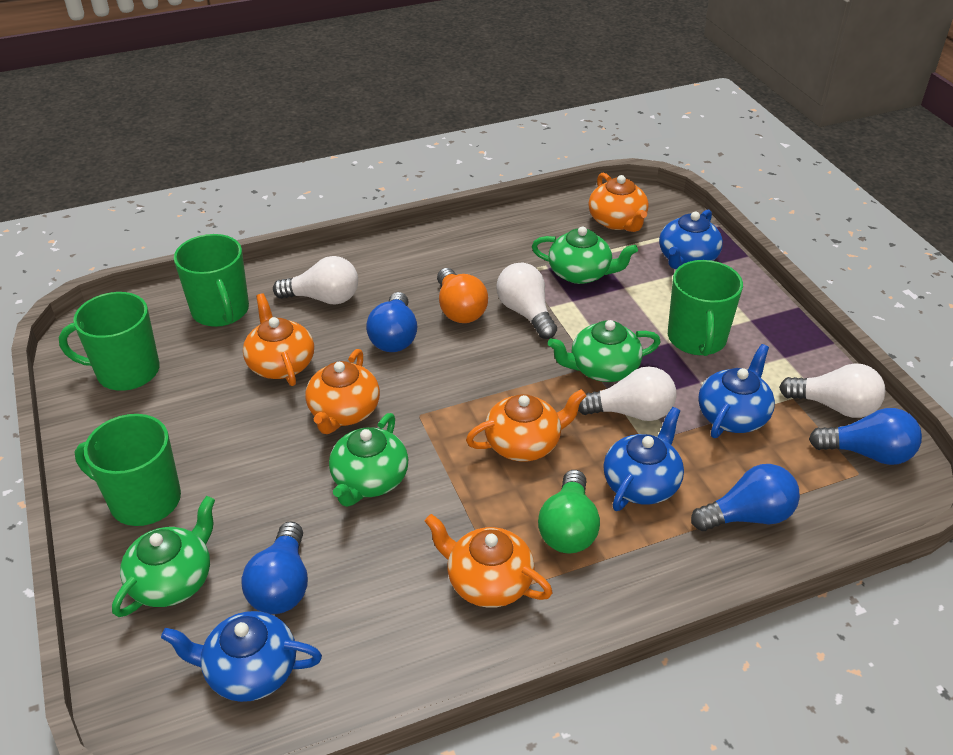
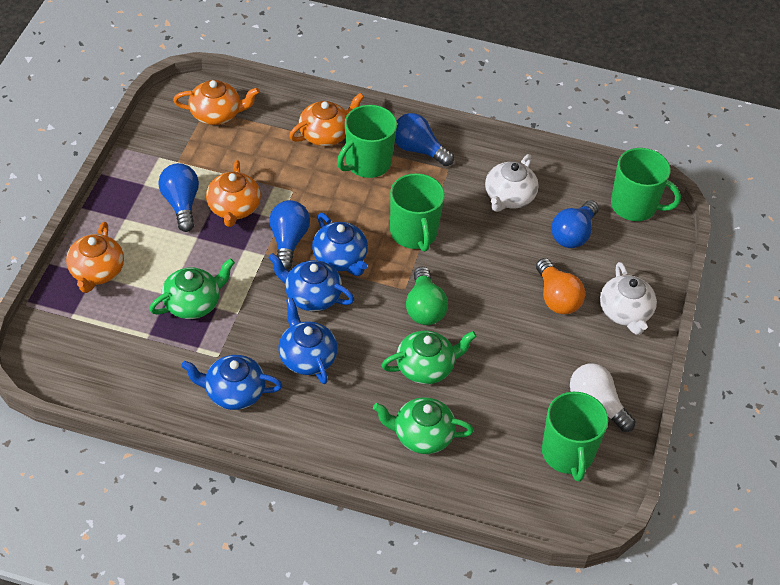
green teapot: 4 -> 3
orange teapot: 5 -> 4
white light bulb: 4 -> 1
white teapot: 0 -> 2

